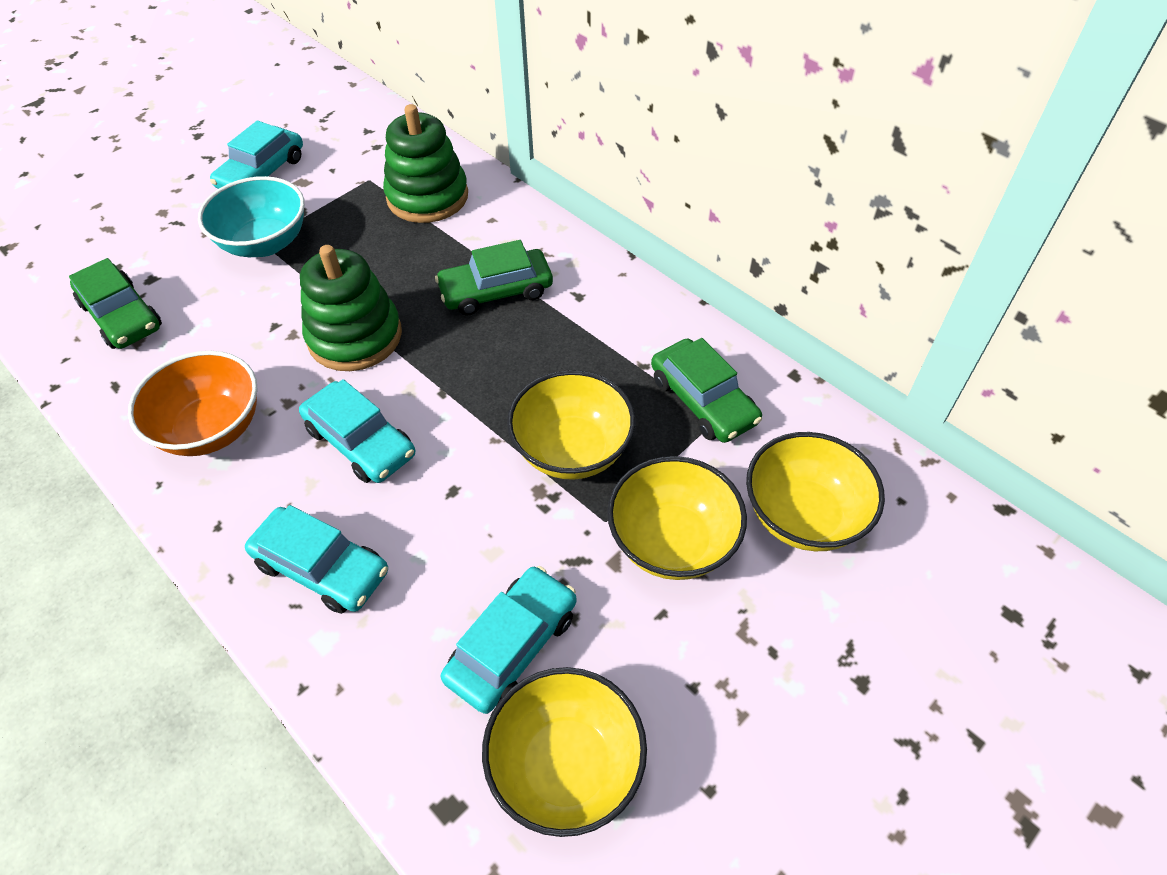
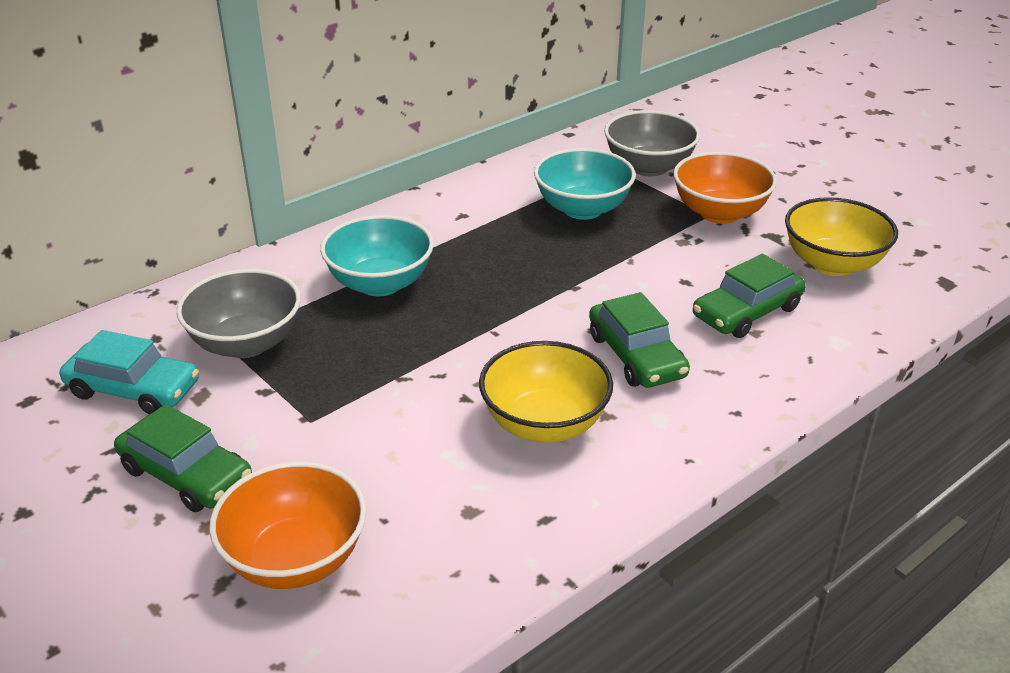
green stacking toy: 2 -> 0
grey bowl: 0 -> 2
orange bowl: 1 -> 2
turquoise bowl: 1 -> 2
turquoise car: 4 -> 1
yellow bowl: 4 -> 2

